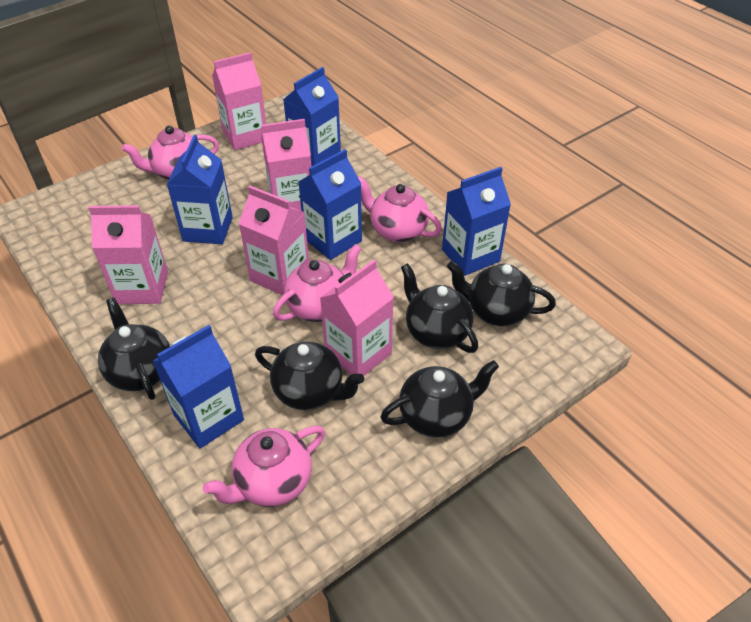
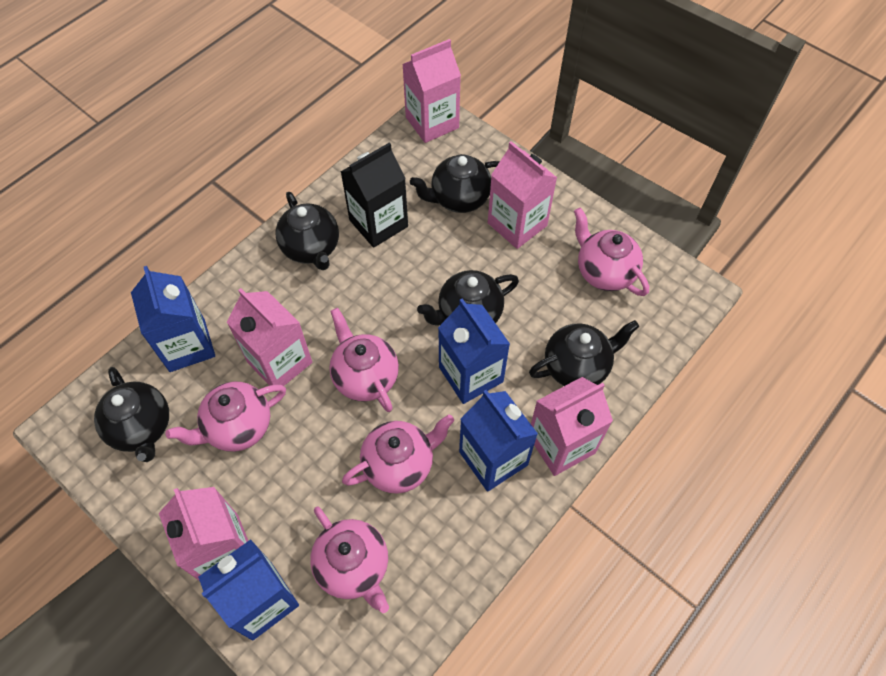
black carton: 0 -> 1
blue carton: 5 -> 4
pink teapot: 4 -> 5

